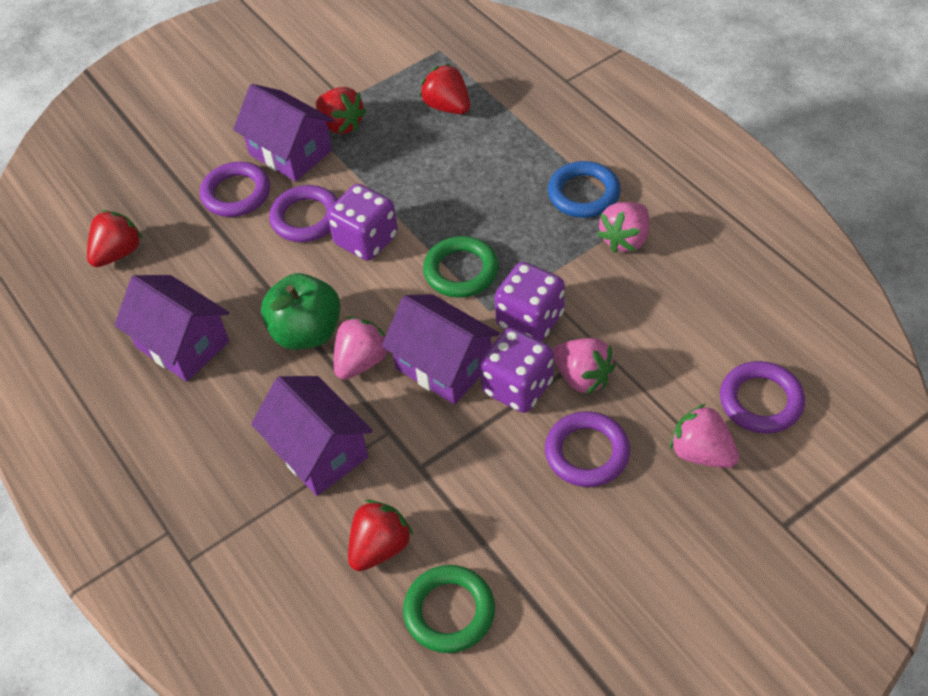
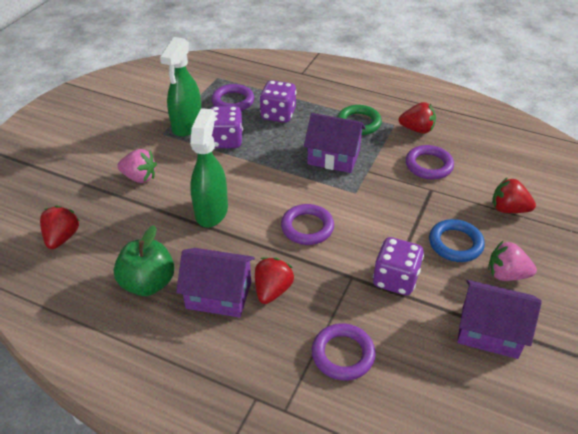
green ring: 2 -> 1
green spray bottle: 0 -> 2
pink strawberry: 4 -> 2
purple house: 4 -> 3

